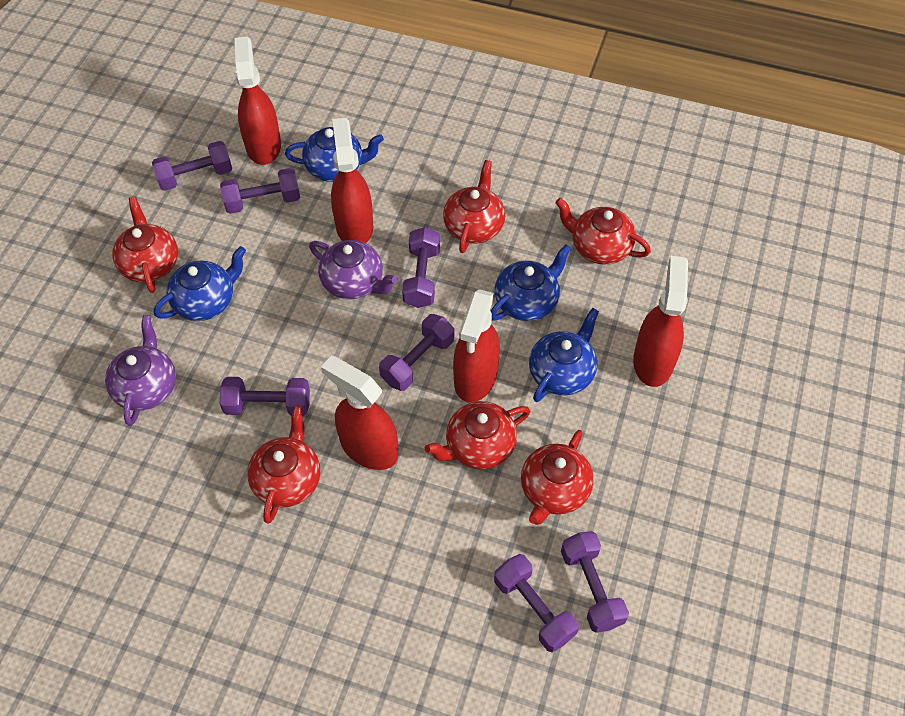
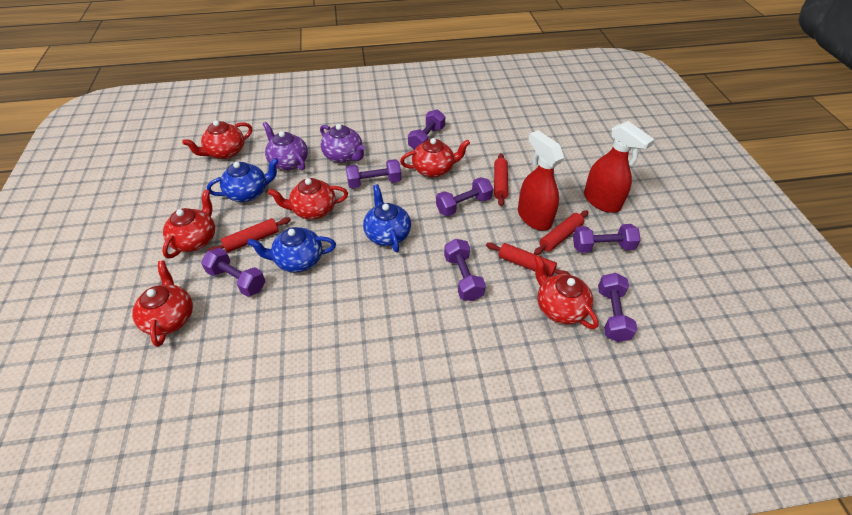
blue teapot: 4 -> 3
red rolling pin: 0 -> 4
red spray bottle: 5 -> 2

